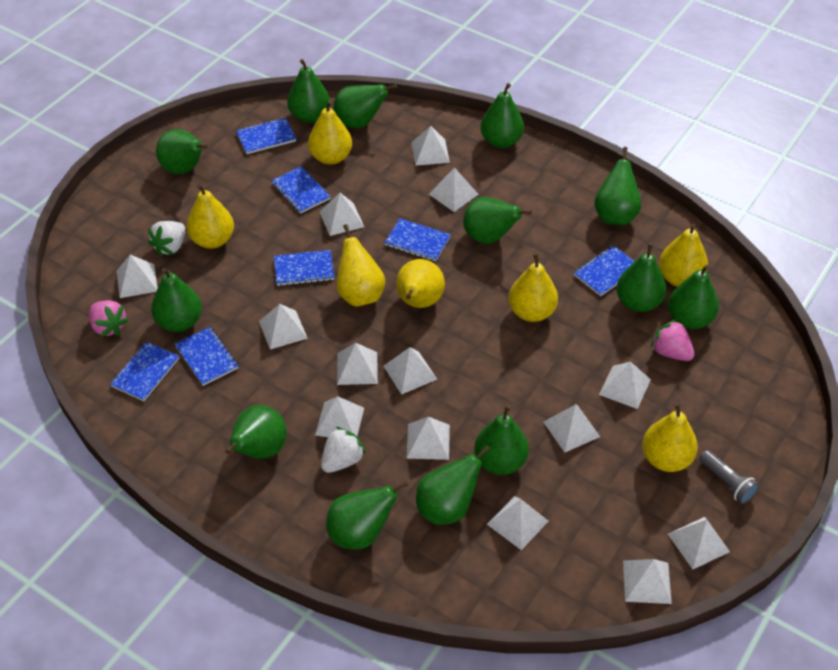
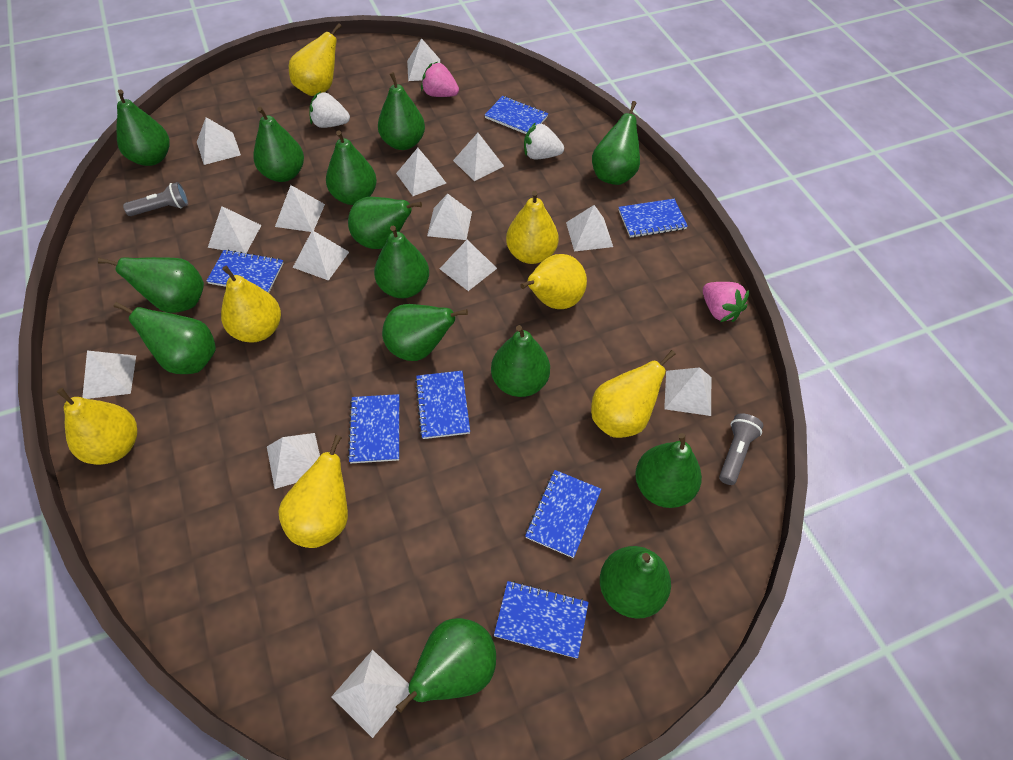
green pear: 13 -> 14
grey flashlight: 1 -> 2

